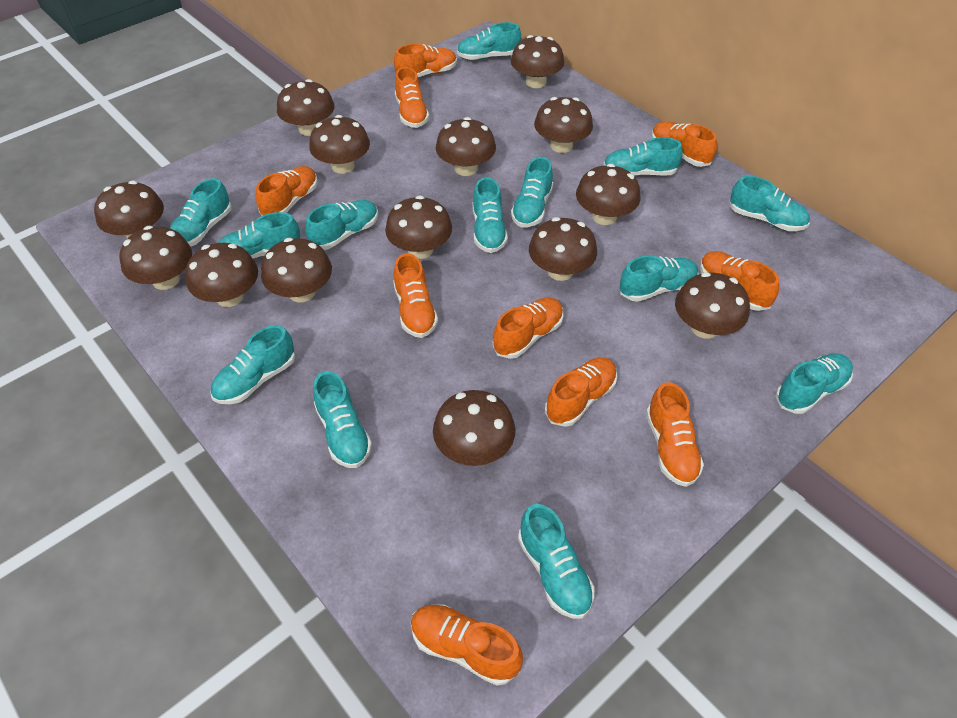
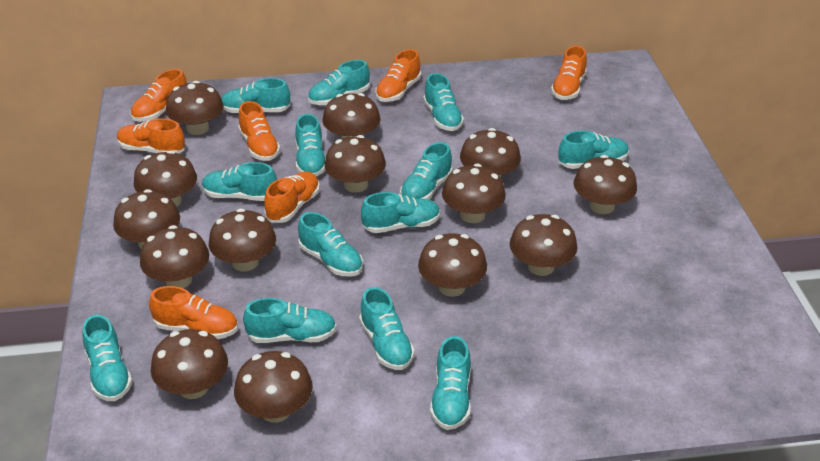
orange shoe: 10 -> 7

